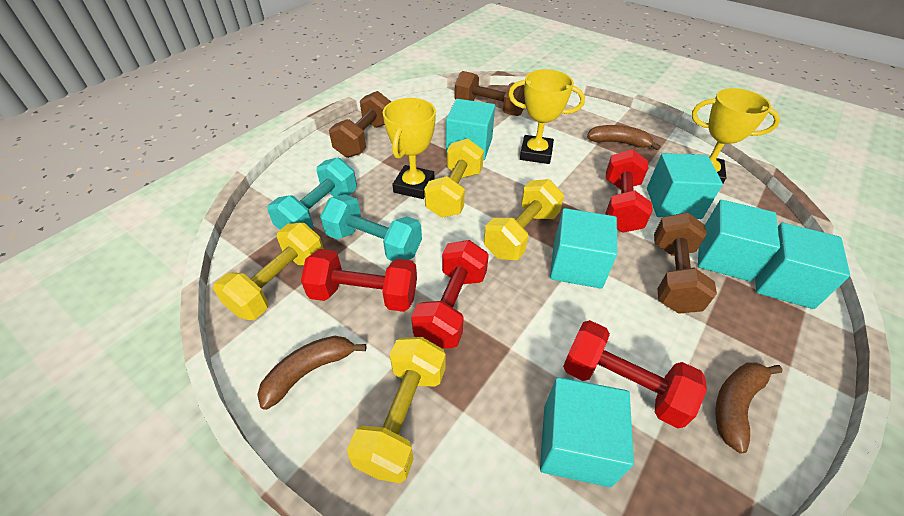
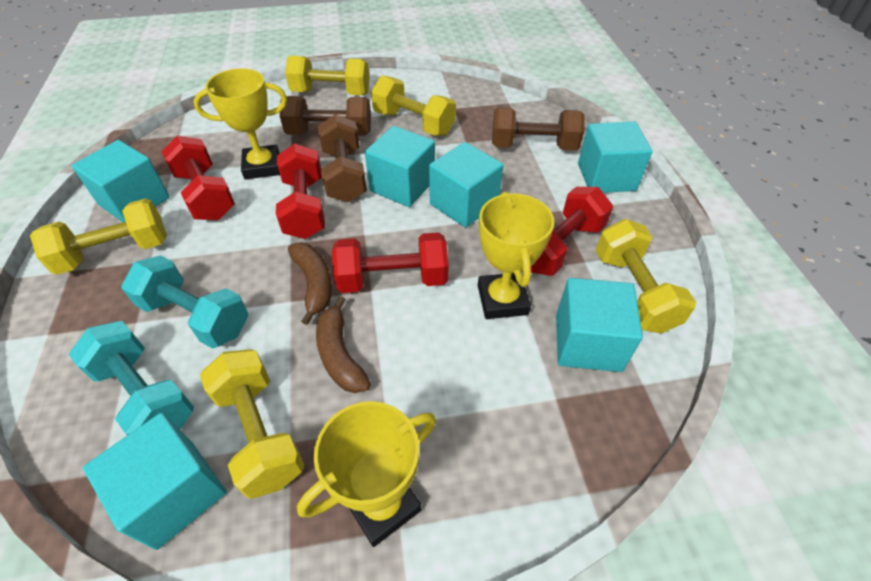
brown banana: 3 -> 2
yellow dumbbell: 4 -> 5

